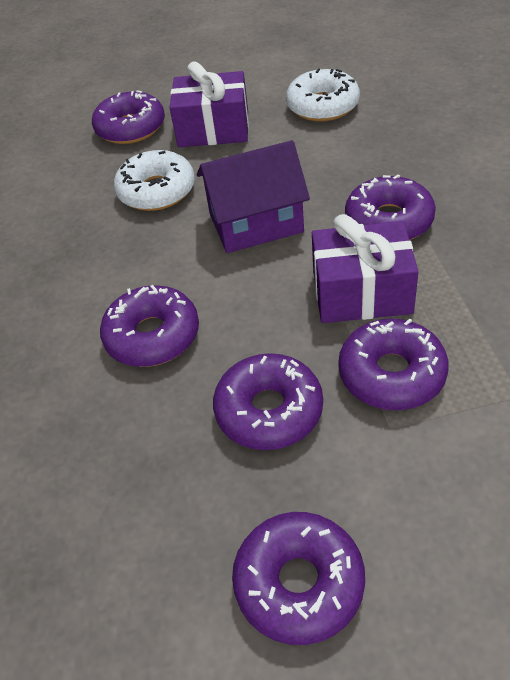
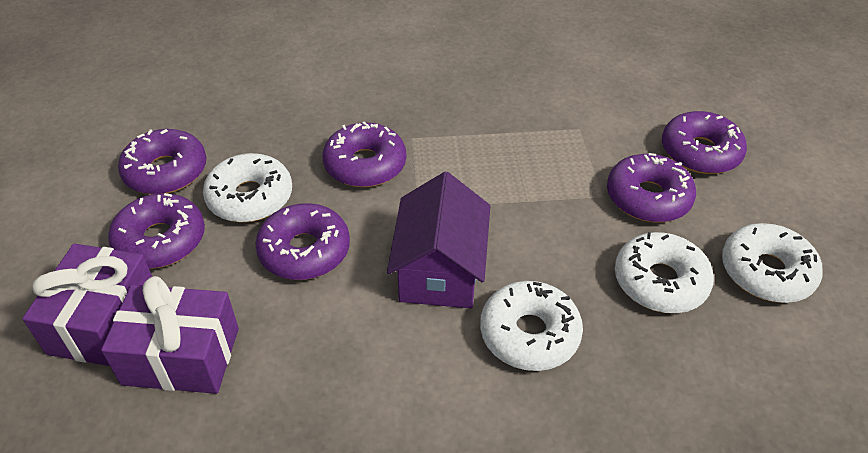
white donut: 2 -> 4

